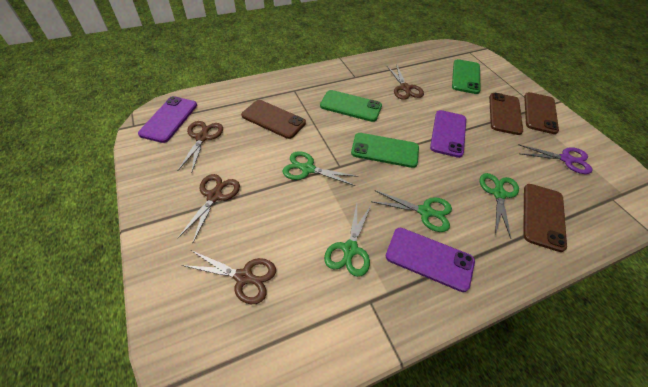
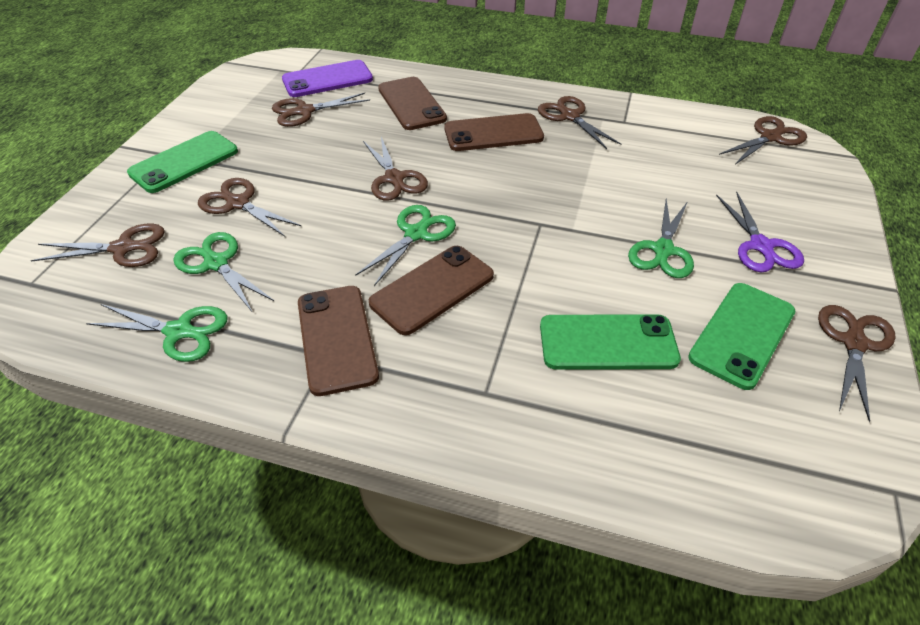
brown scissors: 4 -> 7
purple phone: 3 -> 1

